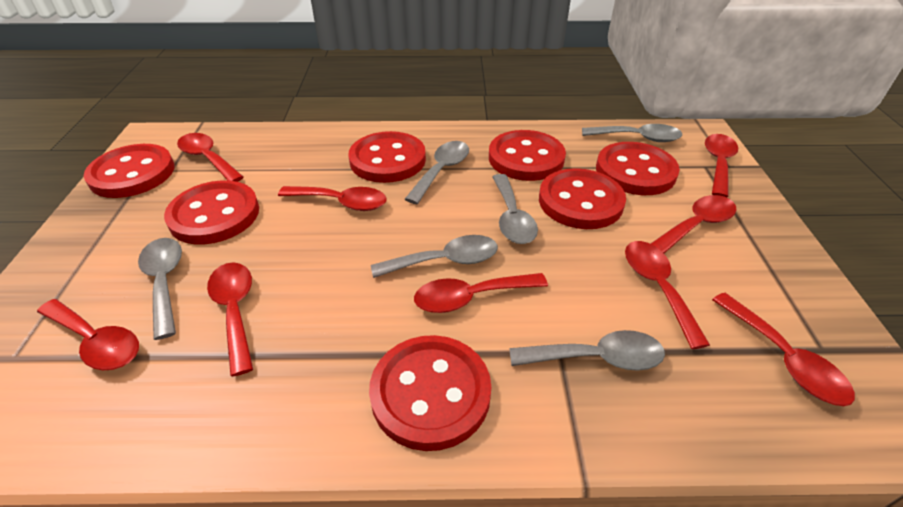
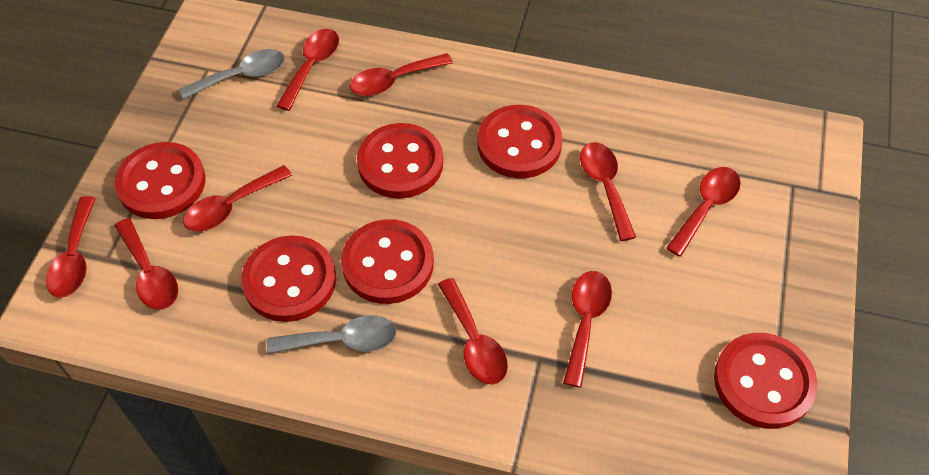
grey spoon: 6 -> 2
red button: 7 -> 6

